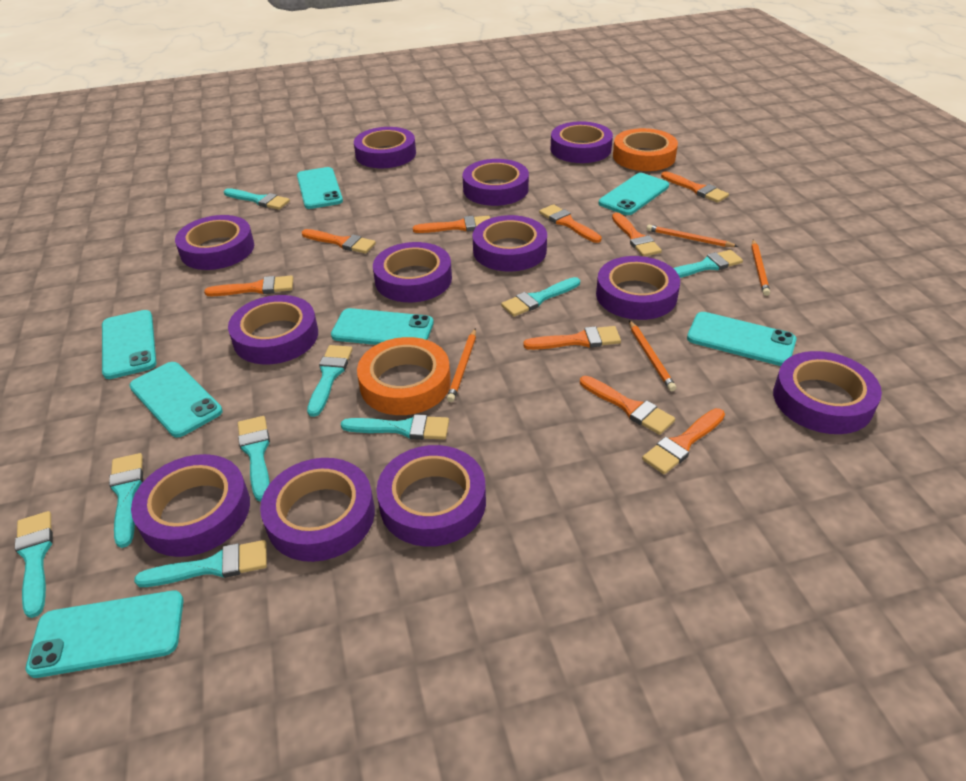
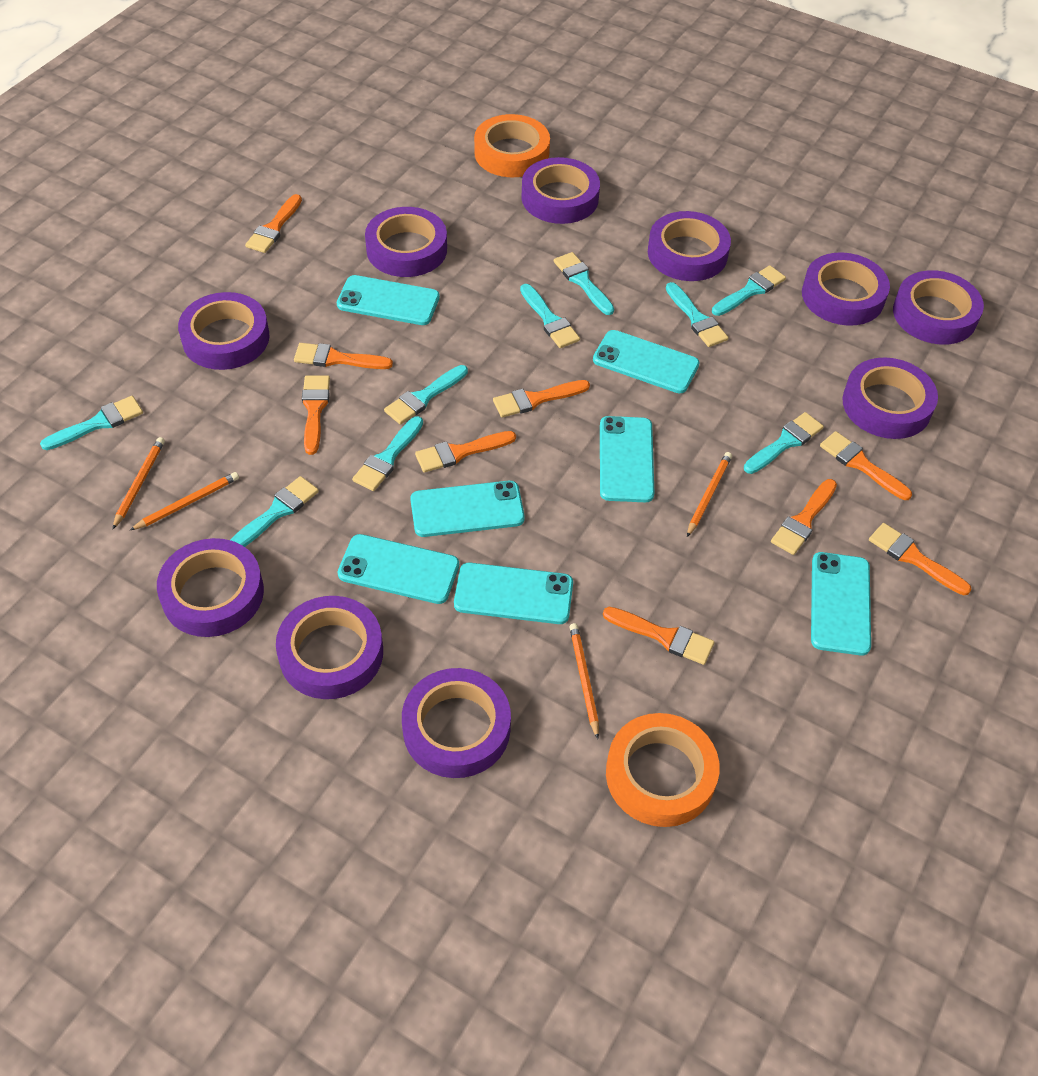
purple tape: 12 -> 10

